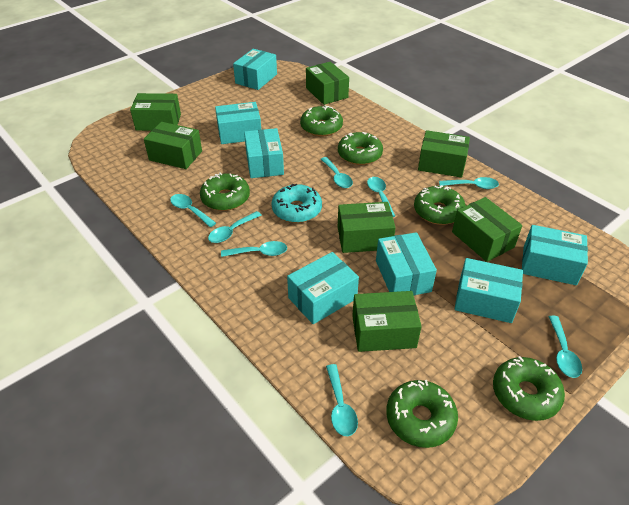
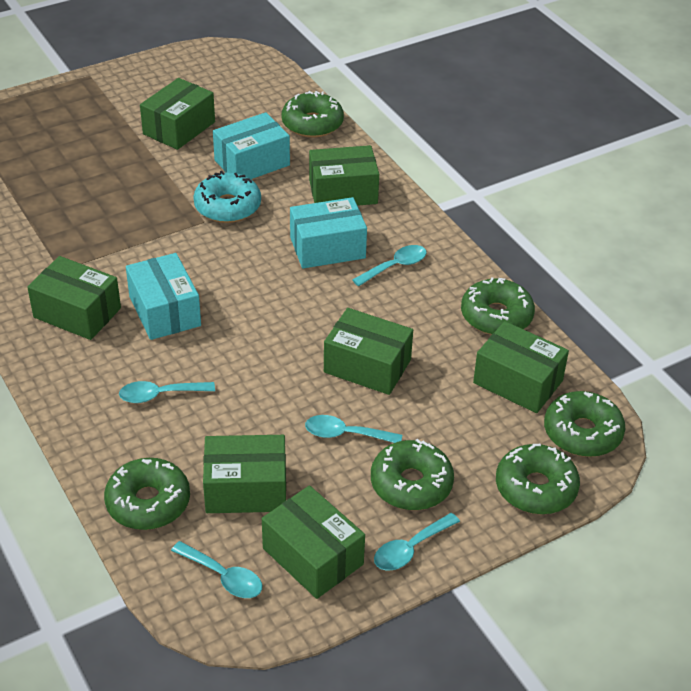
turquoise box: 7 -> 3
turquoise spoon: 8 -> 5

